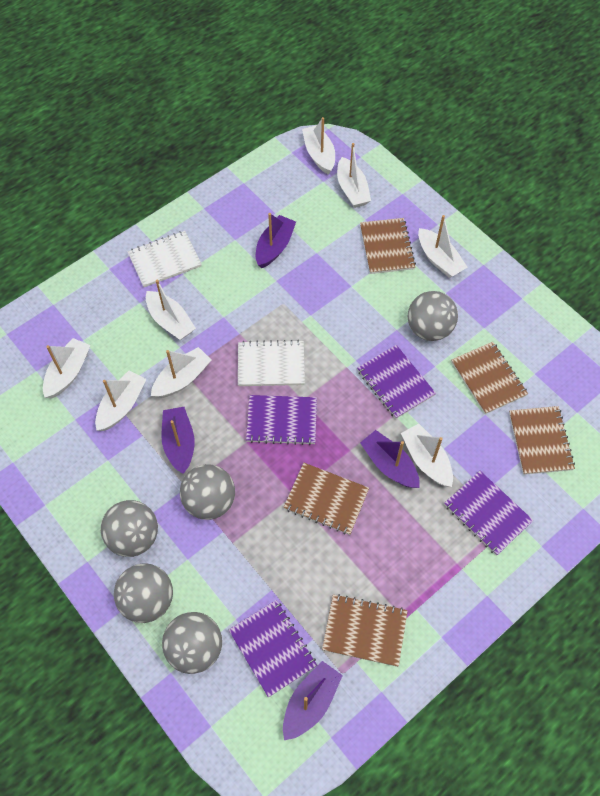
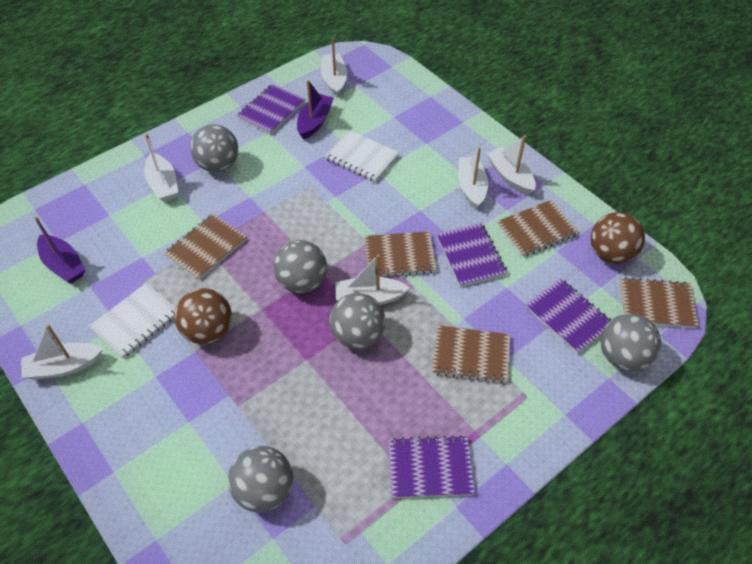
brown ball: 0 -> 2
purple boat: 4 -> 2
white boat: 8 -> 6

